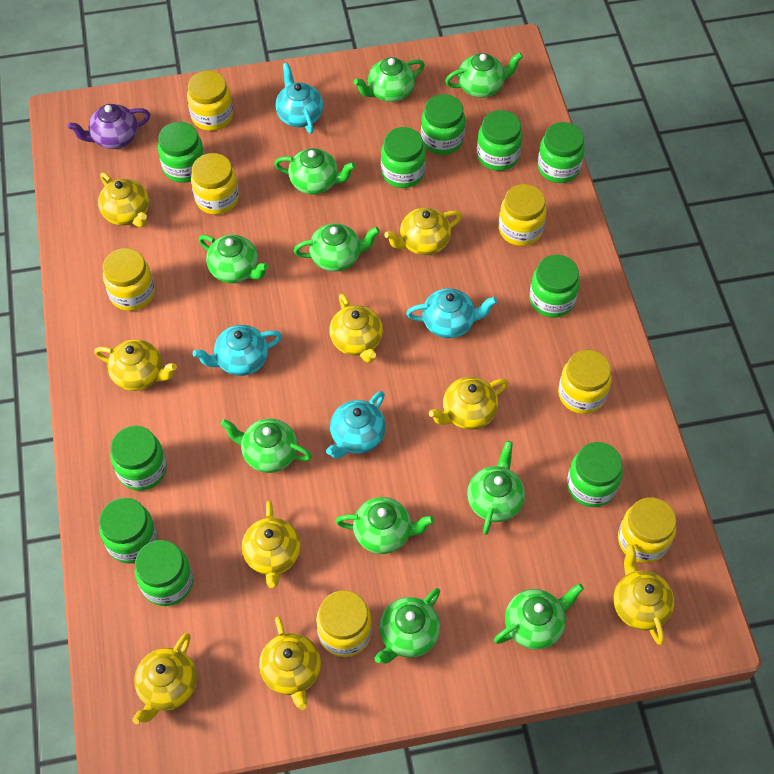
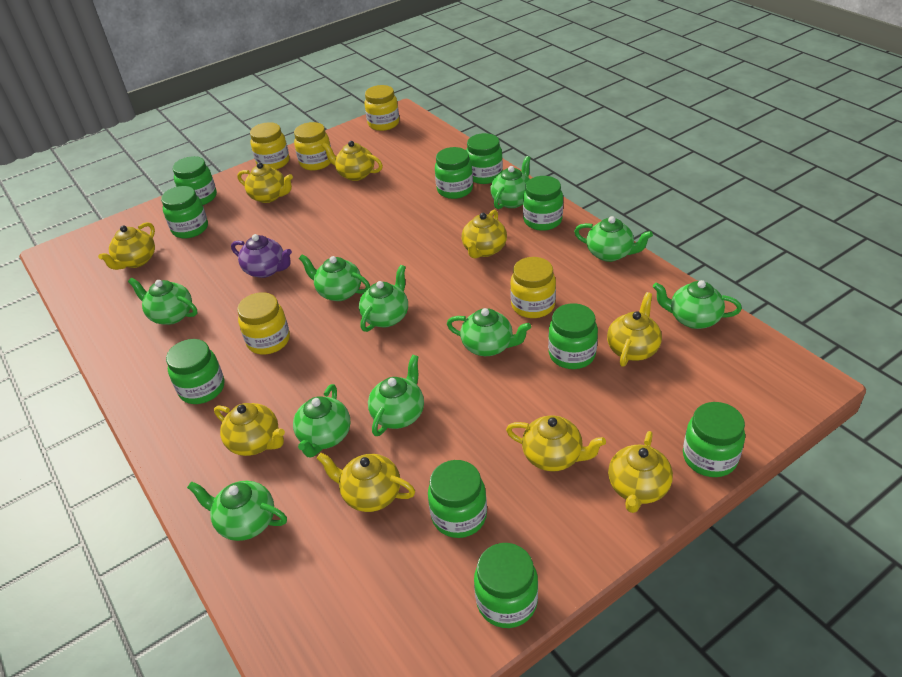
turquoise teapot: 4 -> 0
yellow jar: 7 -> 5

